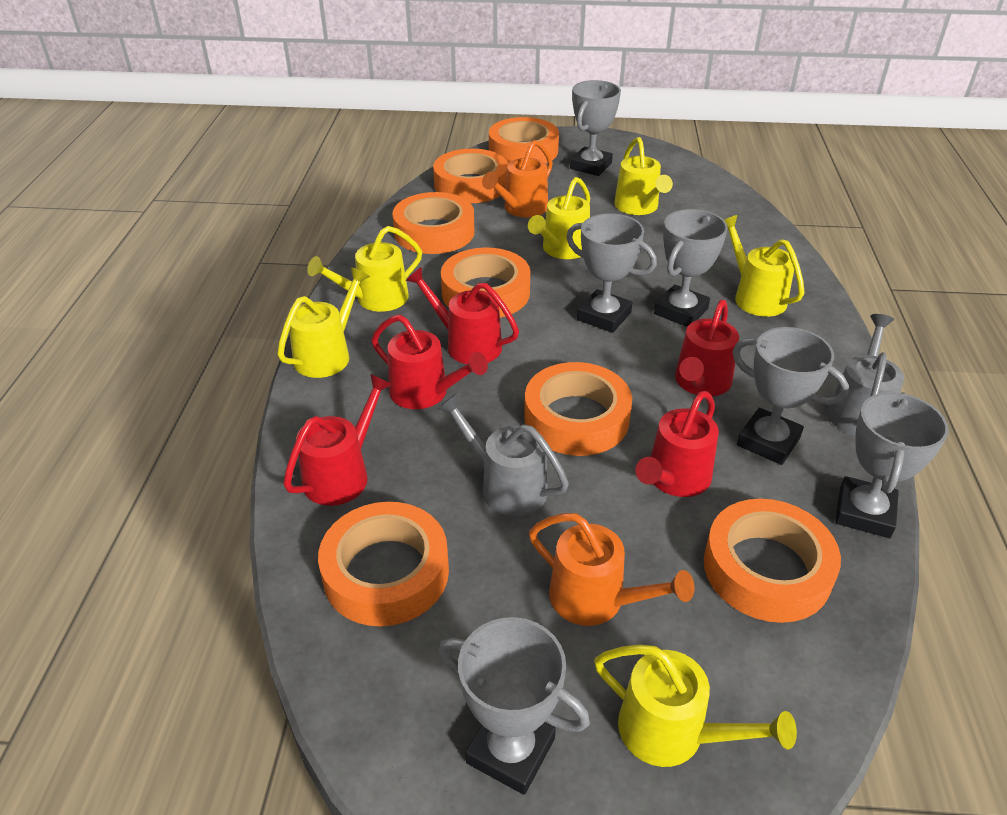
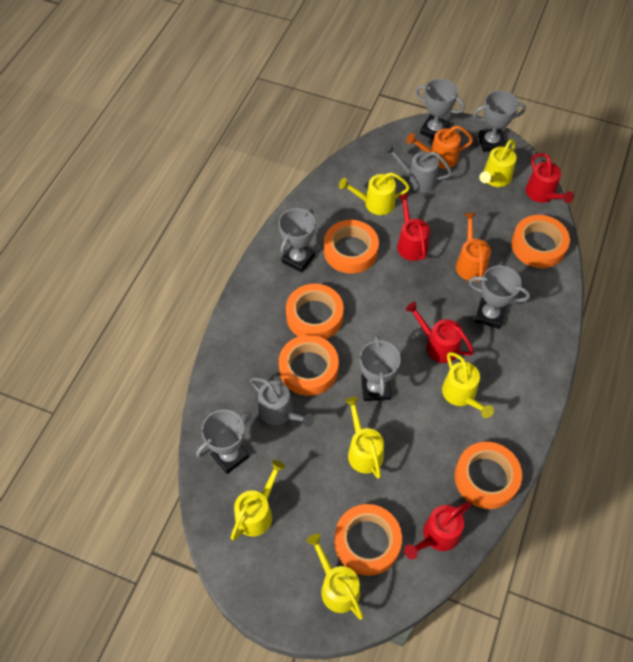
orange tape: 7 -> 6
red watering can: 5 -> 4

